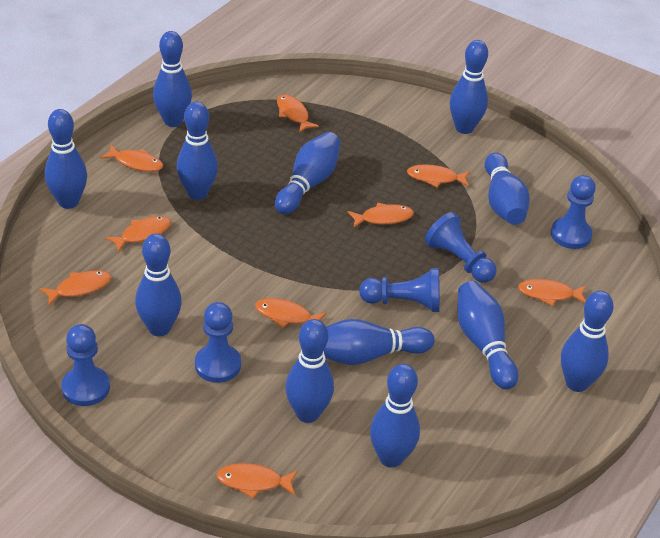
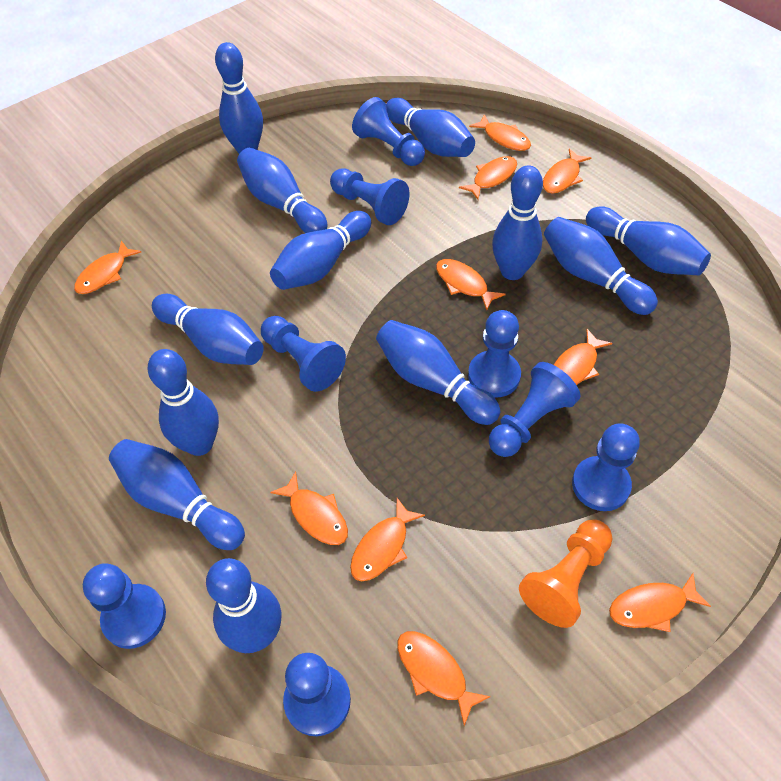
blue pawn: 5 -> 8
orange fish: 9 -> 10
orange pawn: 0 -> 1

